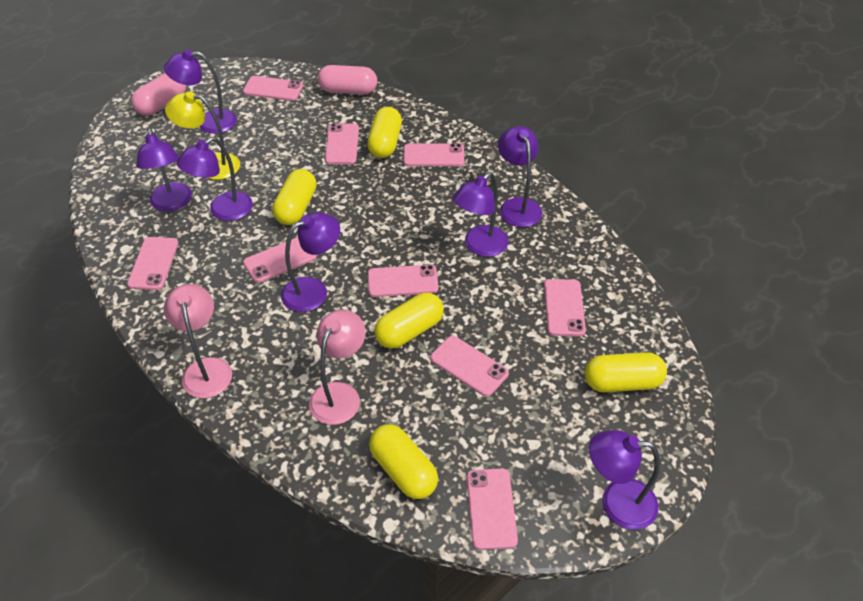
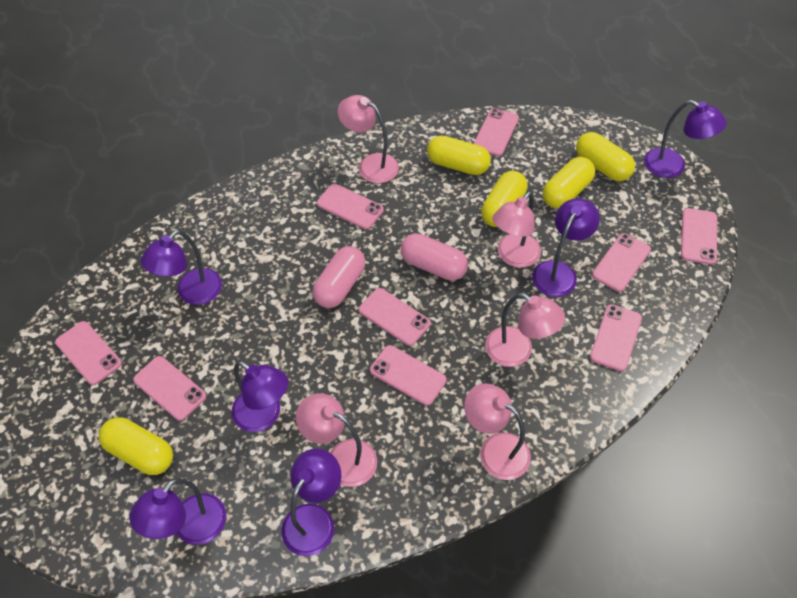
pink lamp: 2 -> 5
purple lamp: 7 -> 6
yellow lamp: 1 -> 0

